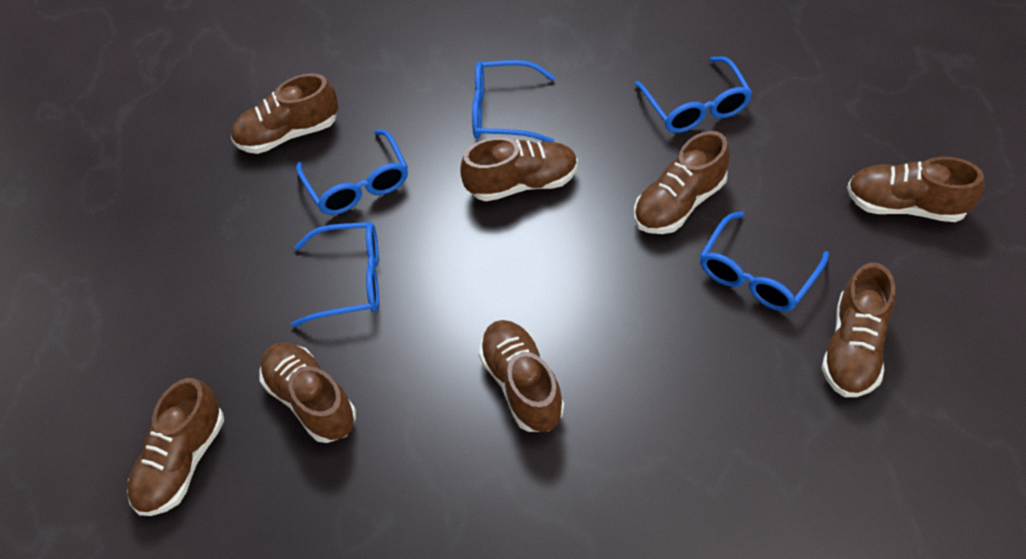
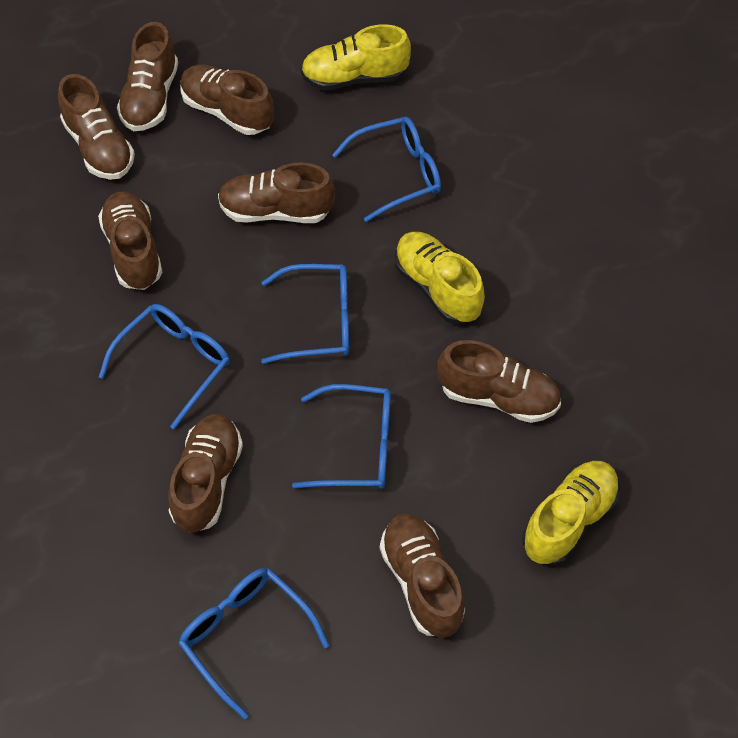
yellow shoe: 0 -> 3

